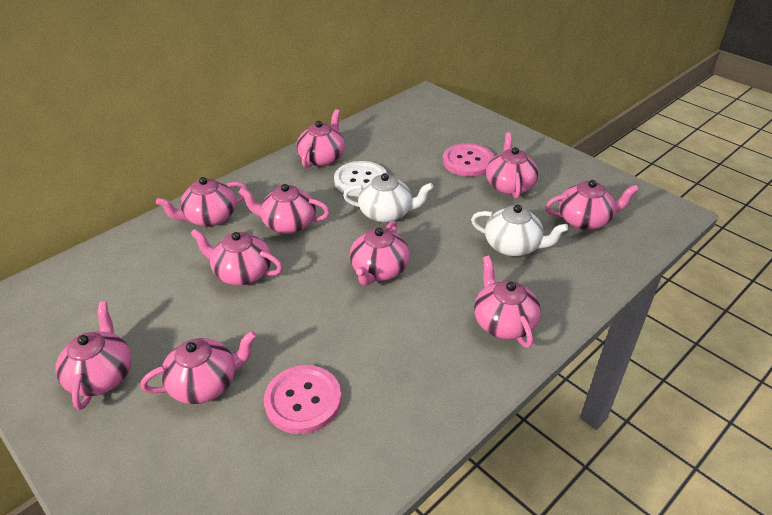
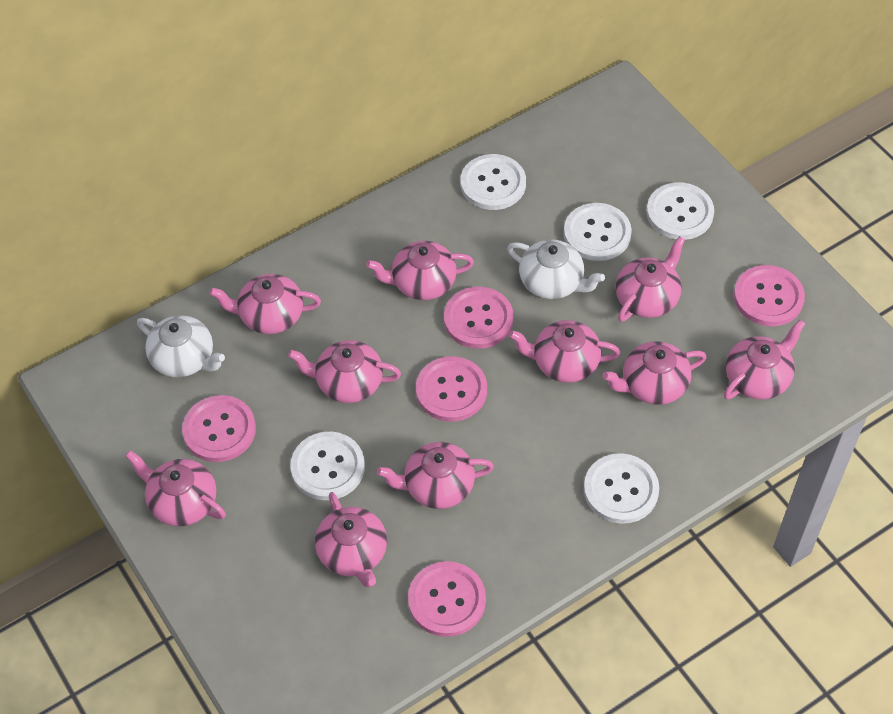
pink button: 2 -> 5
white button: 1 -> 5

